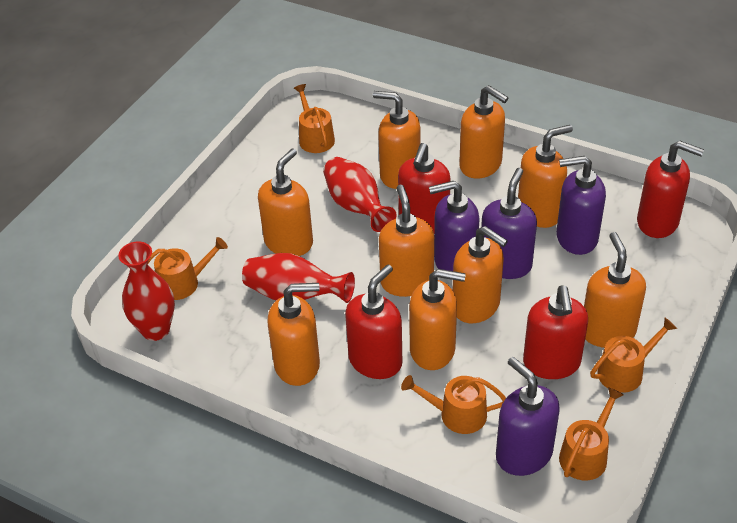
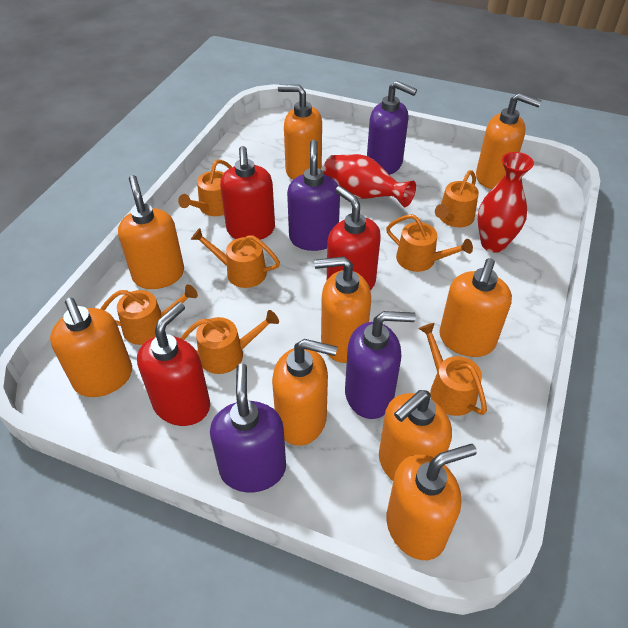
orange watering can: 5 -> 7
red soap dispenser: 4 -> 3
red vase: 3 -> 2

